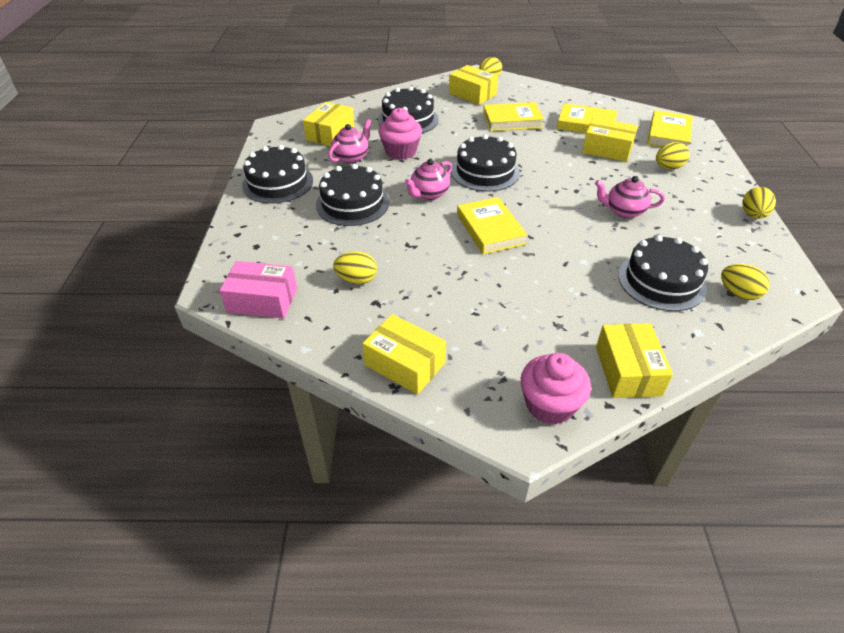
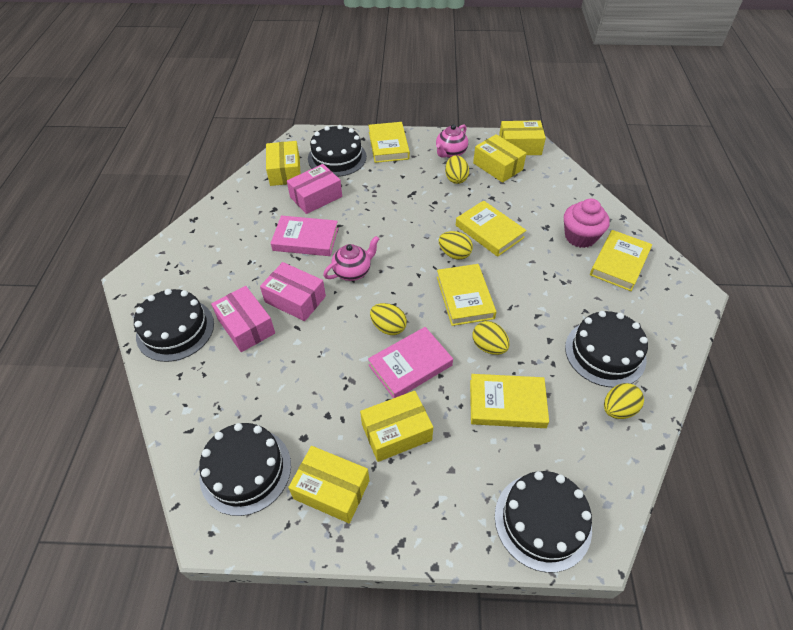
pink book: 0 -> 2
pink box: 1 -> 3
pink cupcake: 2 -> 1
pink teapot: 3 -> 2
yellow book: 4 -> 5

